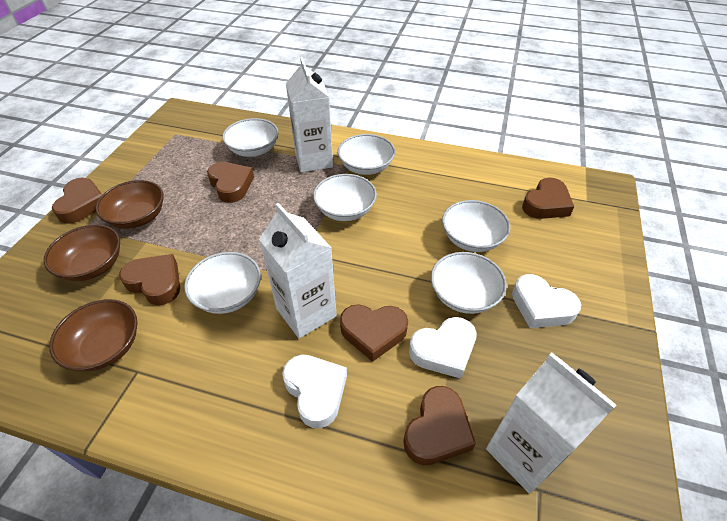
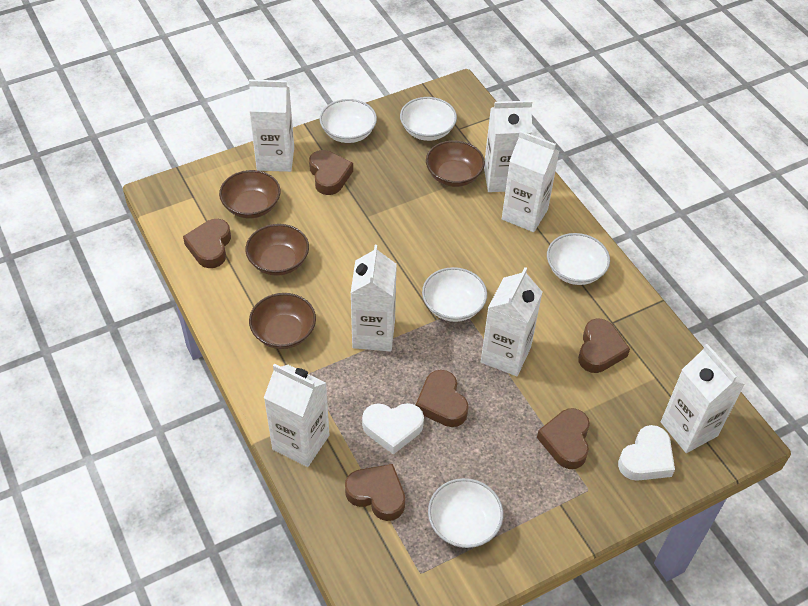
brown bowl: 3 -> 4
white bowl: 6 -> 5
white carton: 3 -> 7
white heart: 3 -> 2

